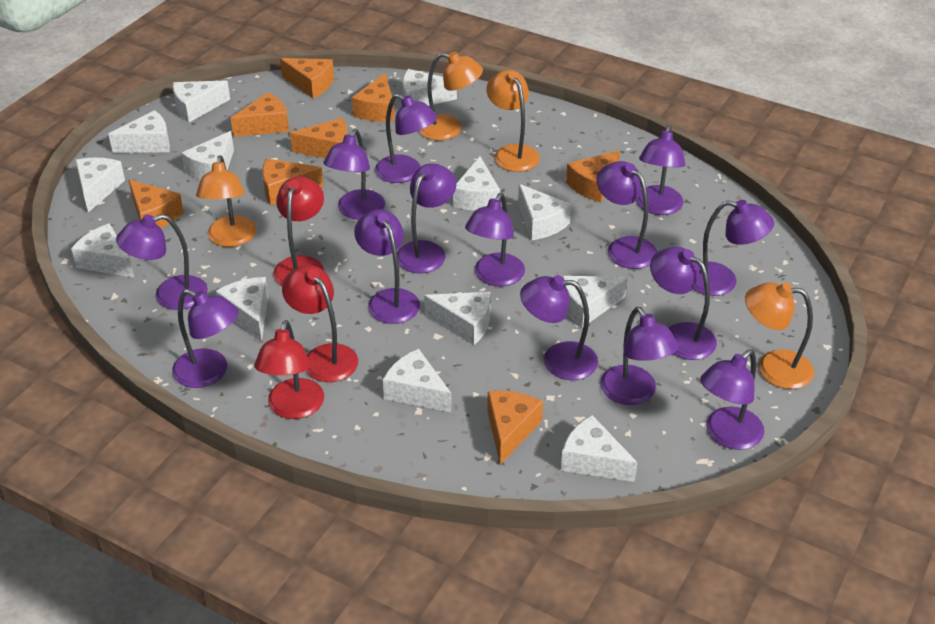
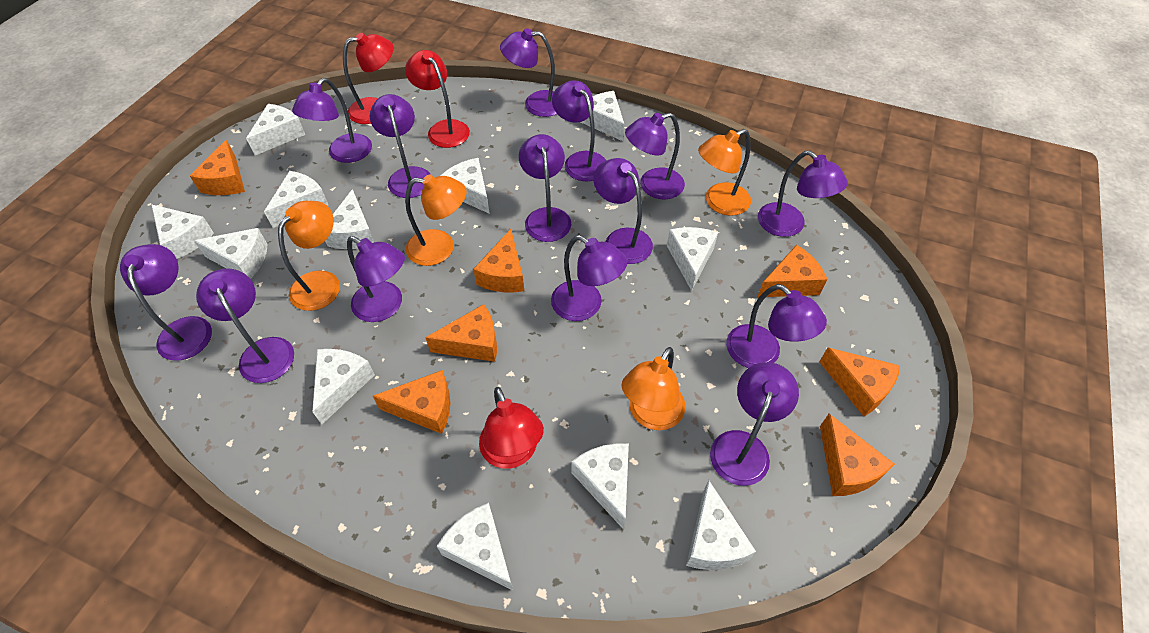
orange cheese: 8 -> 7
white cheese: 13 -> 12

